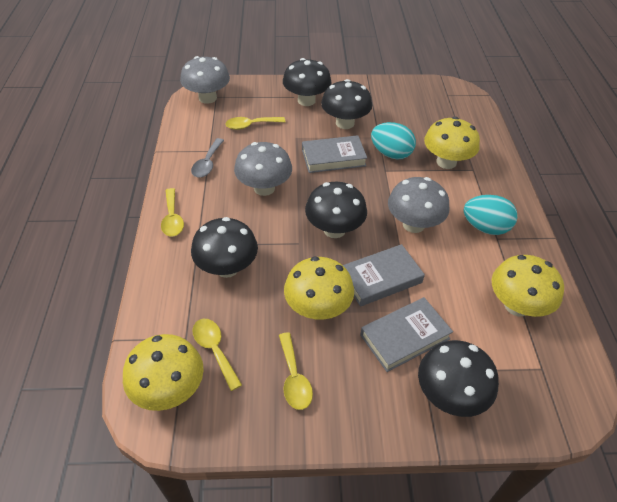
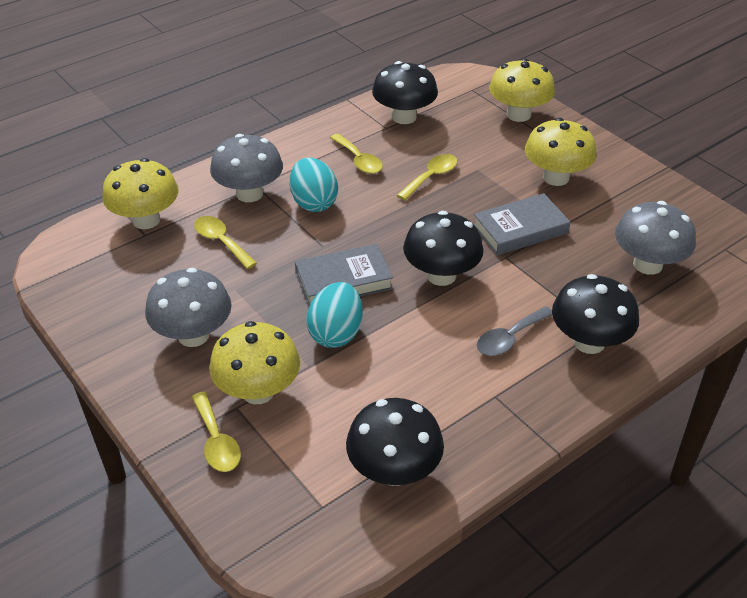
black mushroom: 5 -> 4
grey book: 3 -> 2

